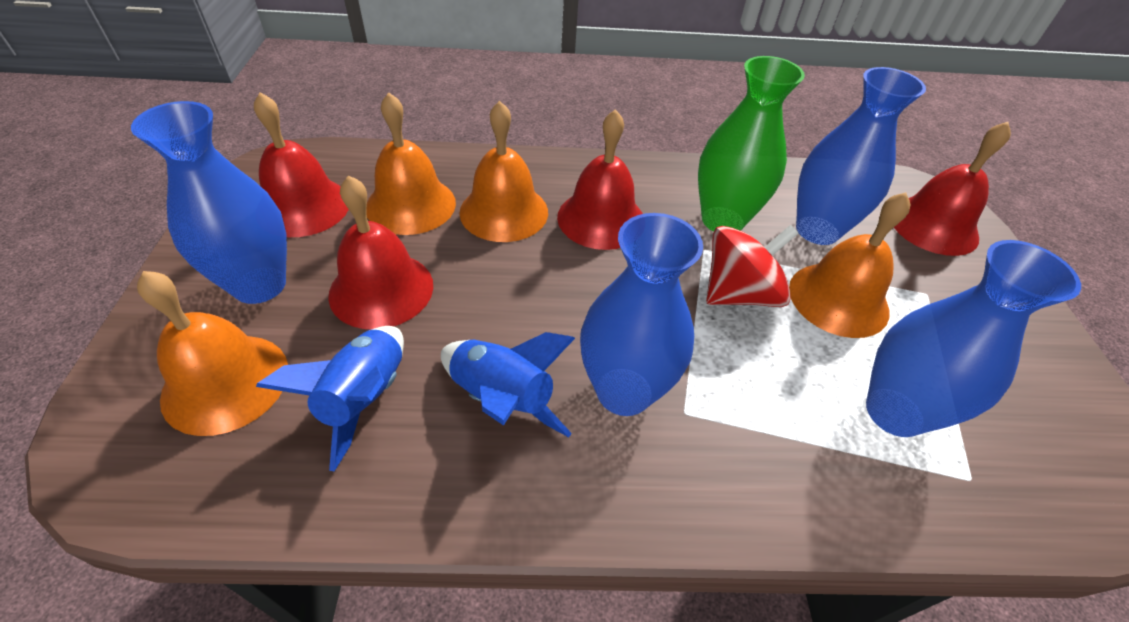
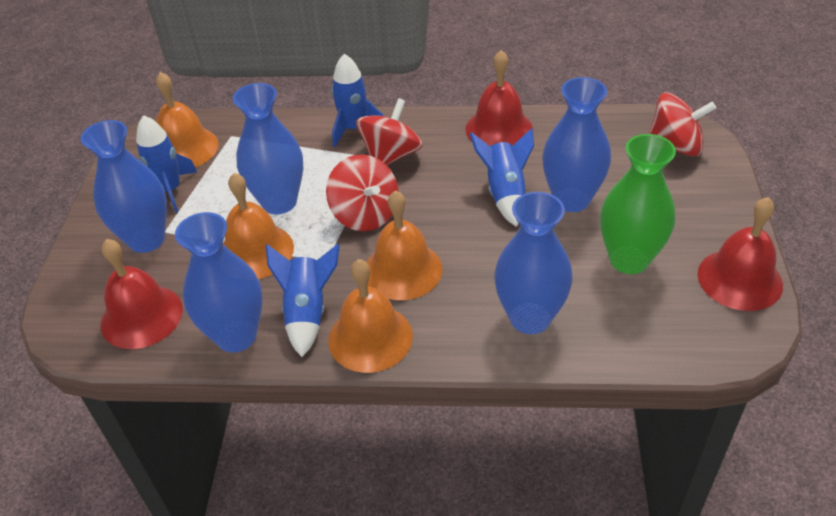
blue rocket: 2 -> 4
blue vase: 4 -> 5
red bell: 4 -> 3
red spinning top: 1 -> 3

